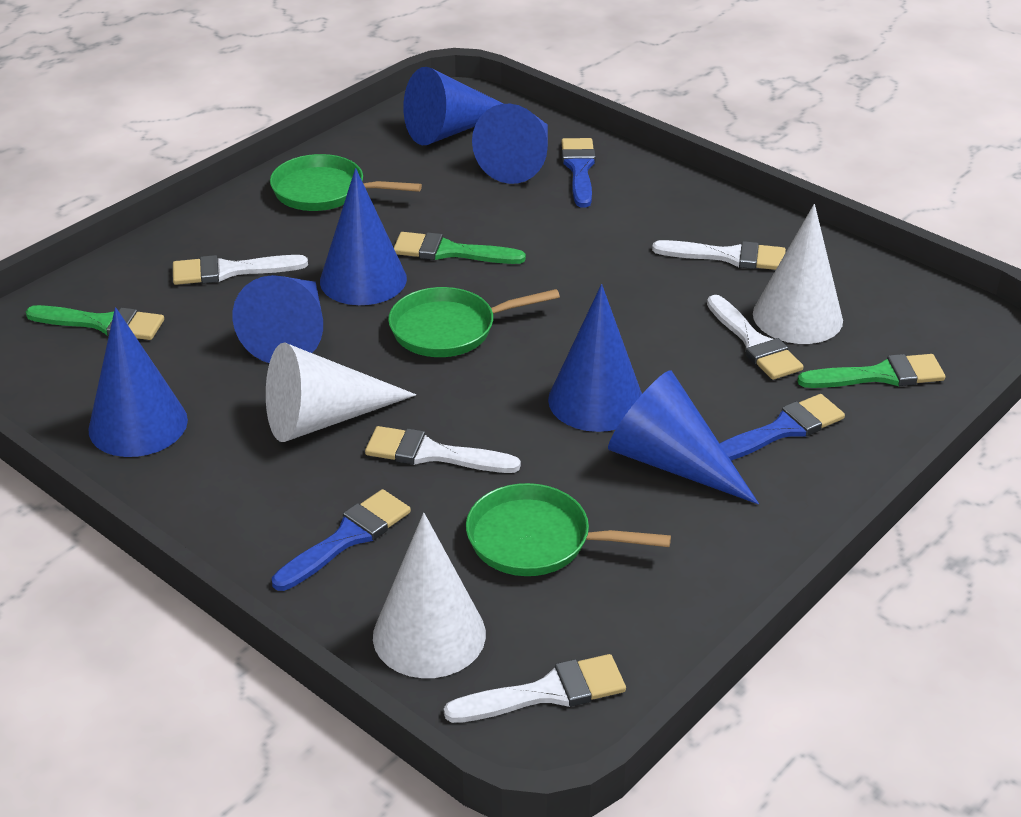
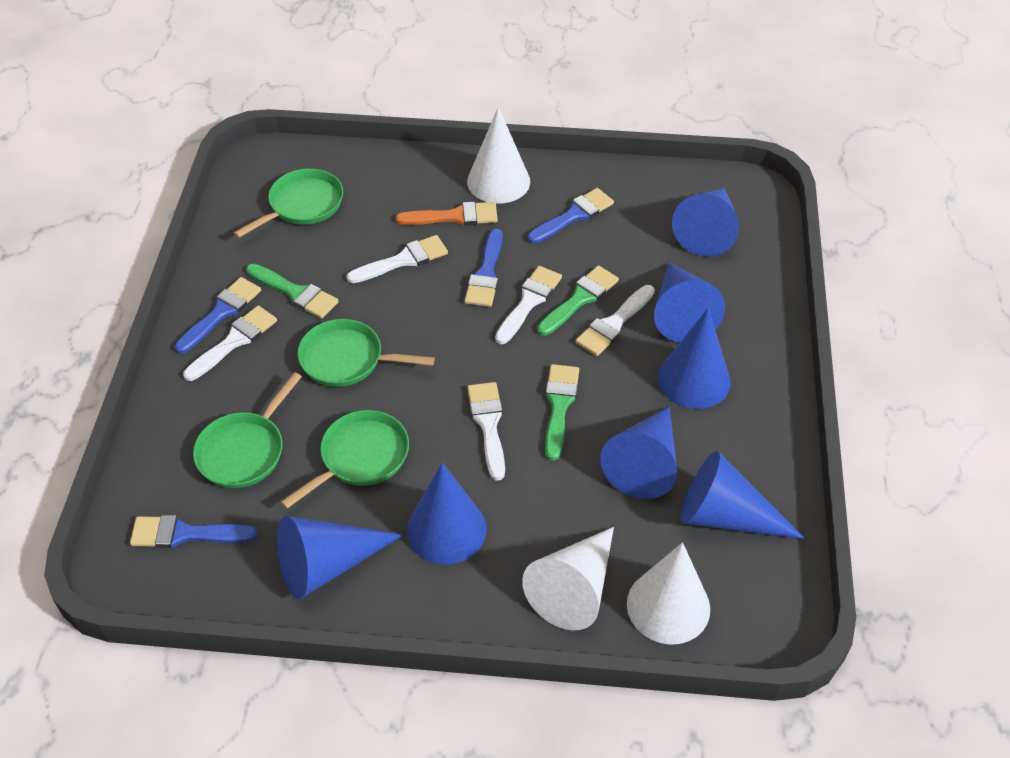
blue brush: 3 -> 4
green pan: 3 -> 4
orange brush: 0 -> 1

